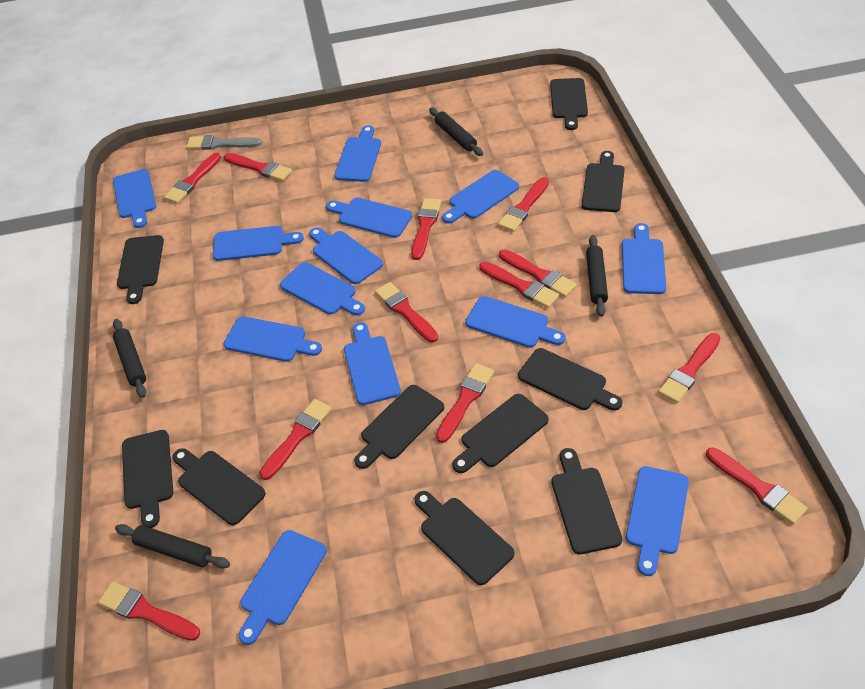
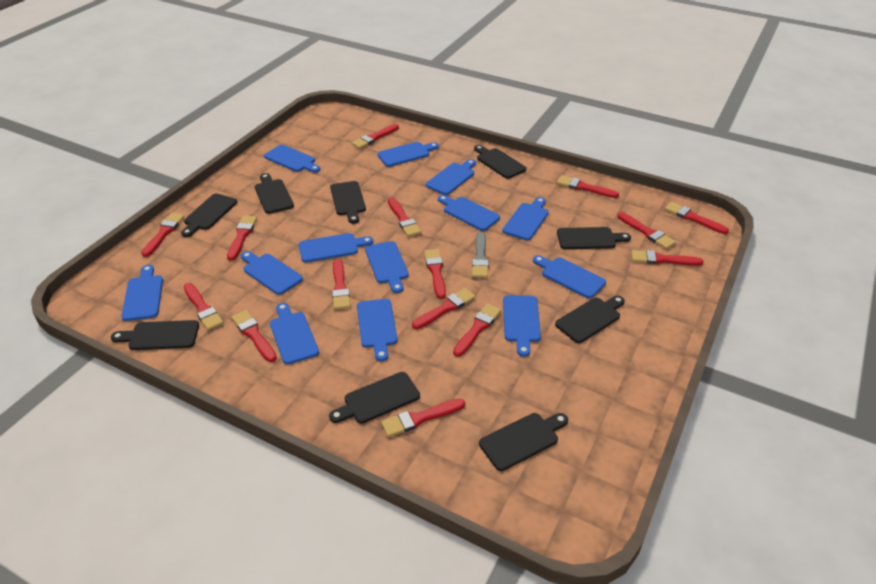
black cutting board: 10 -> 9
black rolling pin: 4 -> 0
red brush: 12 -> 15

